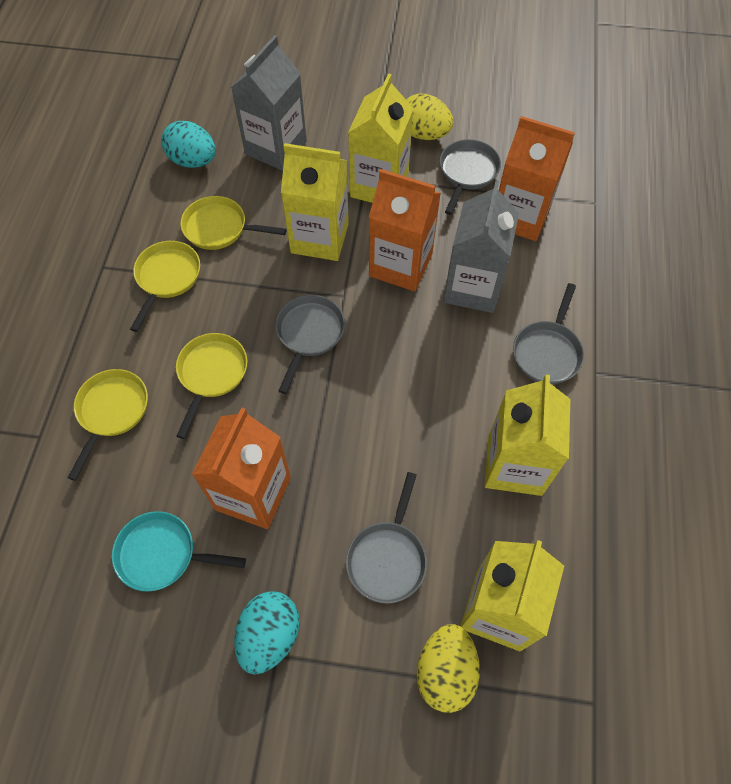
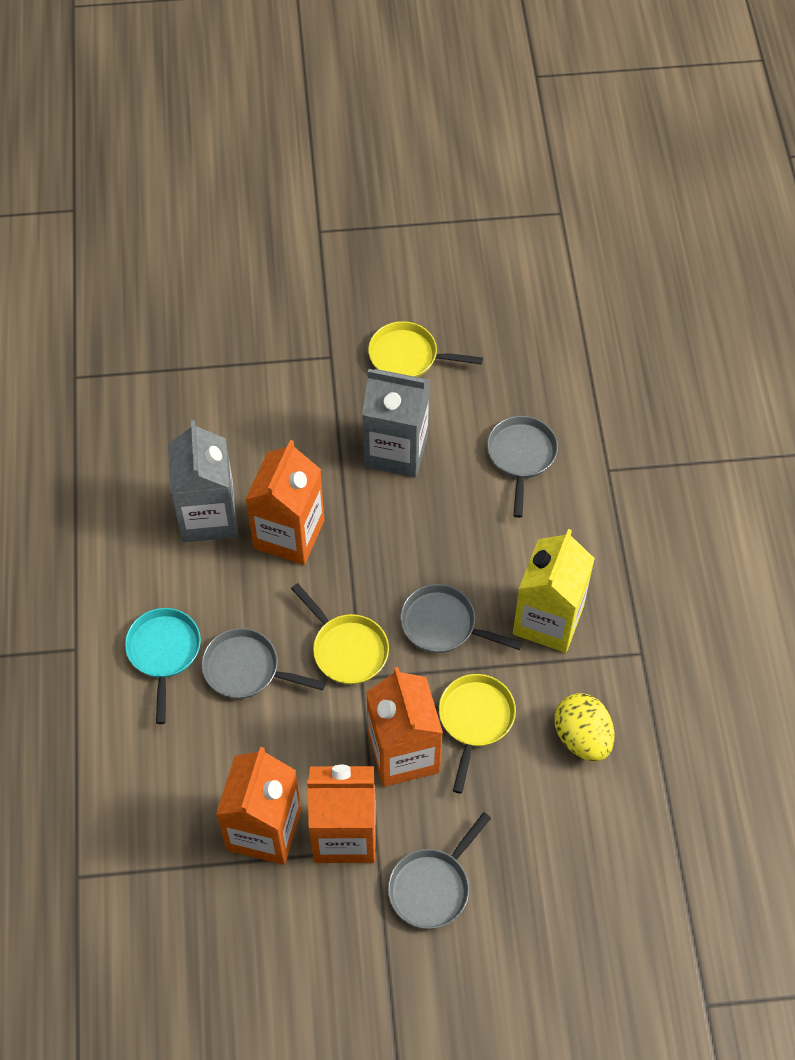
orange carton: 3 -> 4
turquoise egg: 2 -> 0
yellow carton: 4 -> 1
yellow egg: 2 -> 1
yellow pan: 4 -> 3

